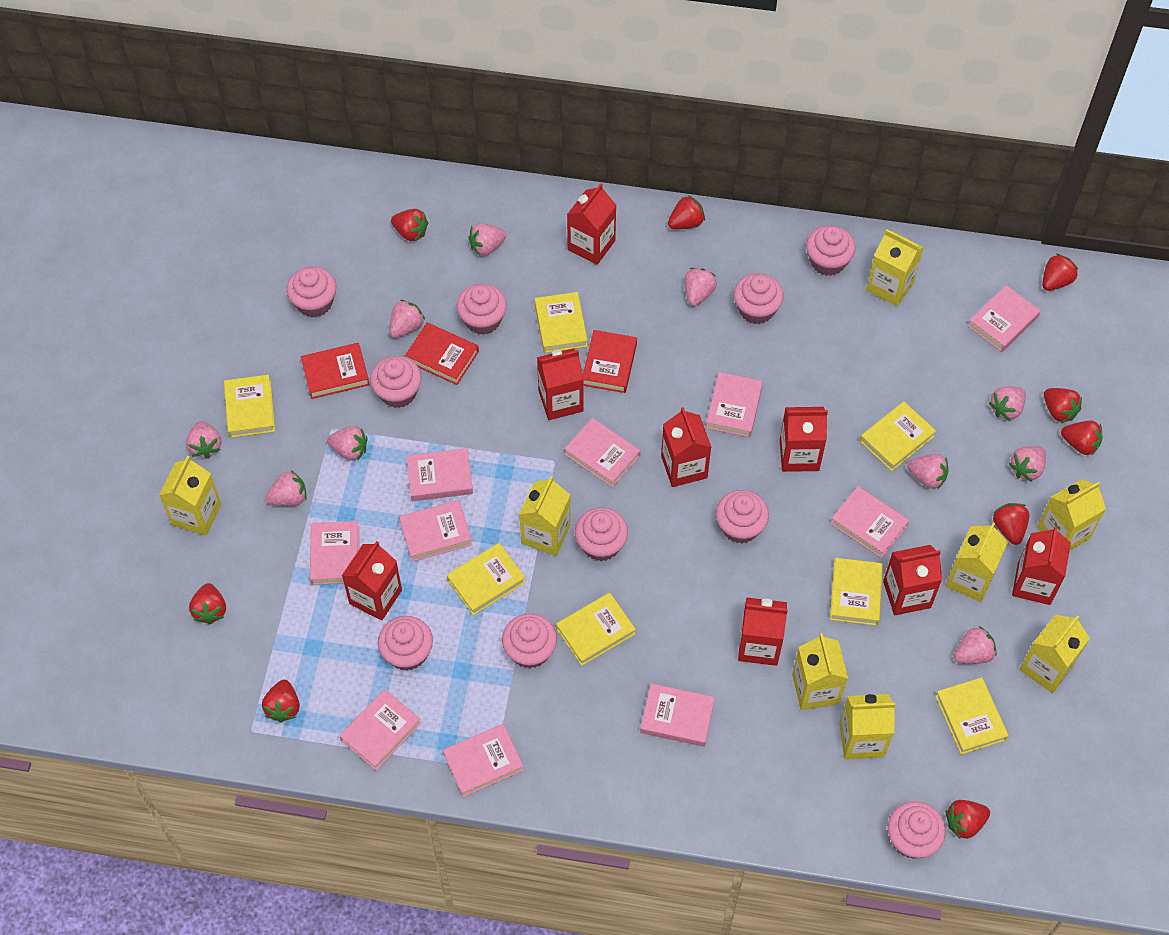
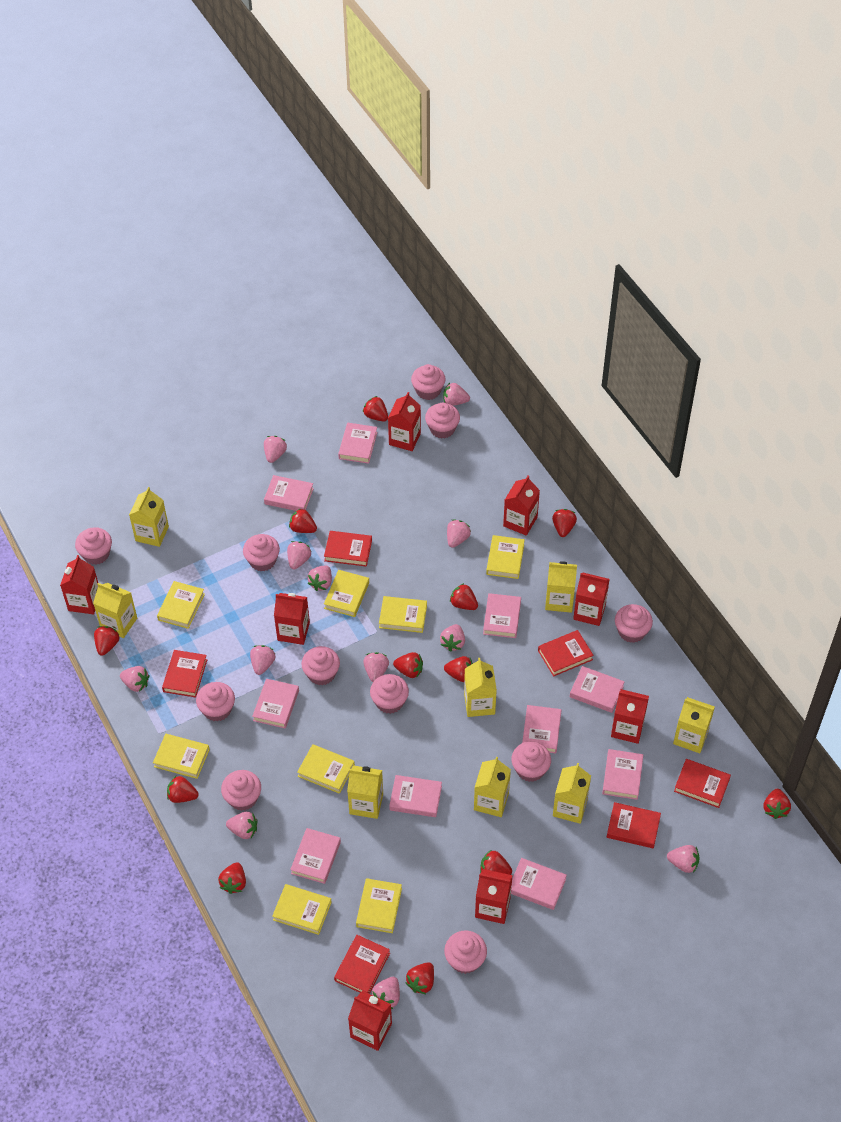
pink cupcake: 10 -> 11
pink strawberry: 10 -> 12
red book: 3 -> 6
red strawberry: 9 -> 12
yellow book: 7 -> 8

